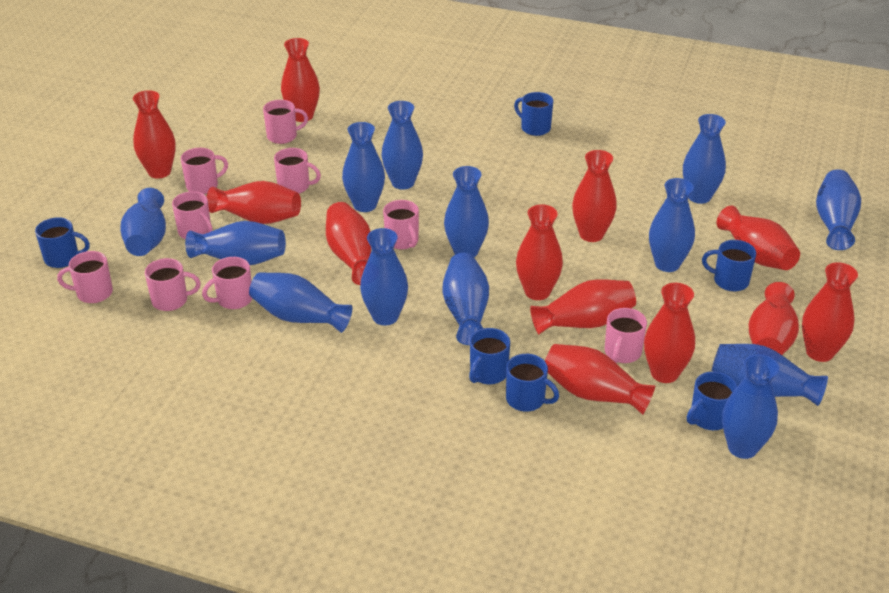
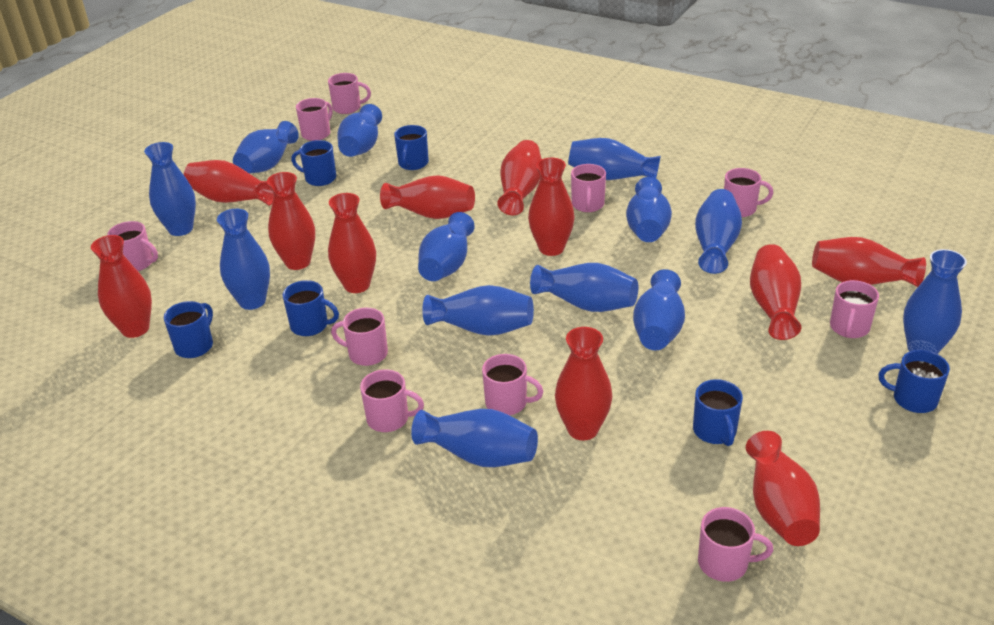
pink mug: 9 -> 10
red vase: 12 -> 11

